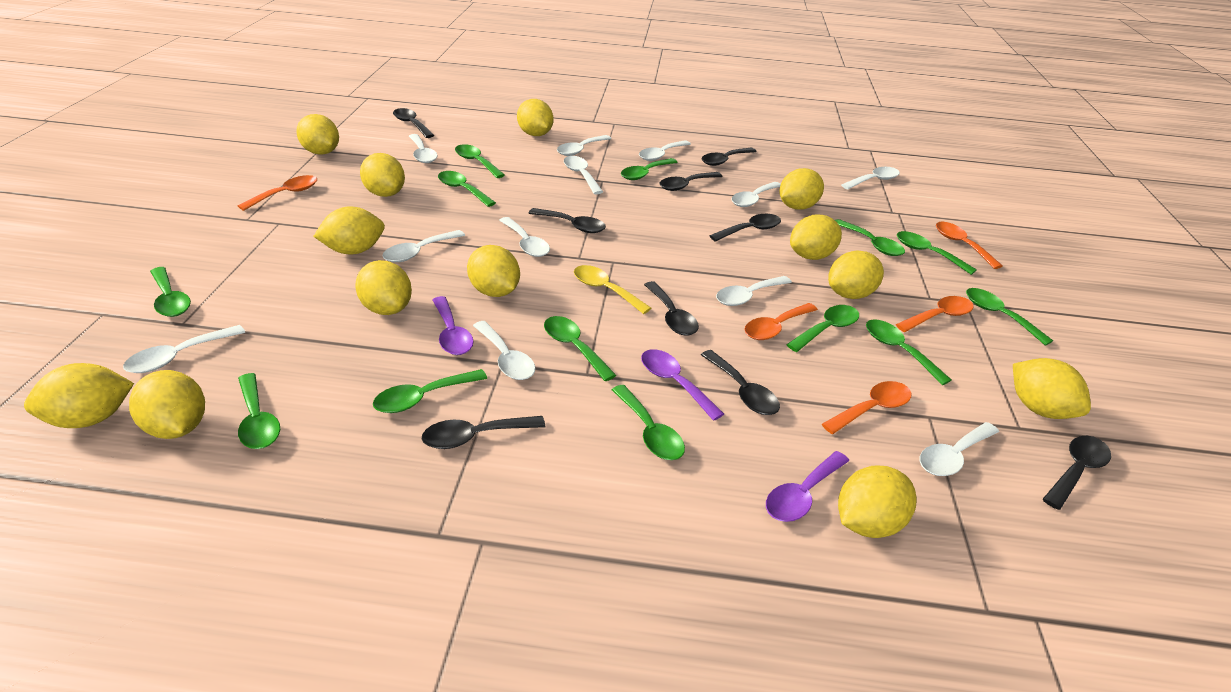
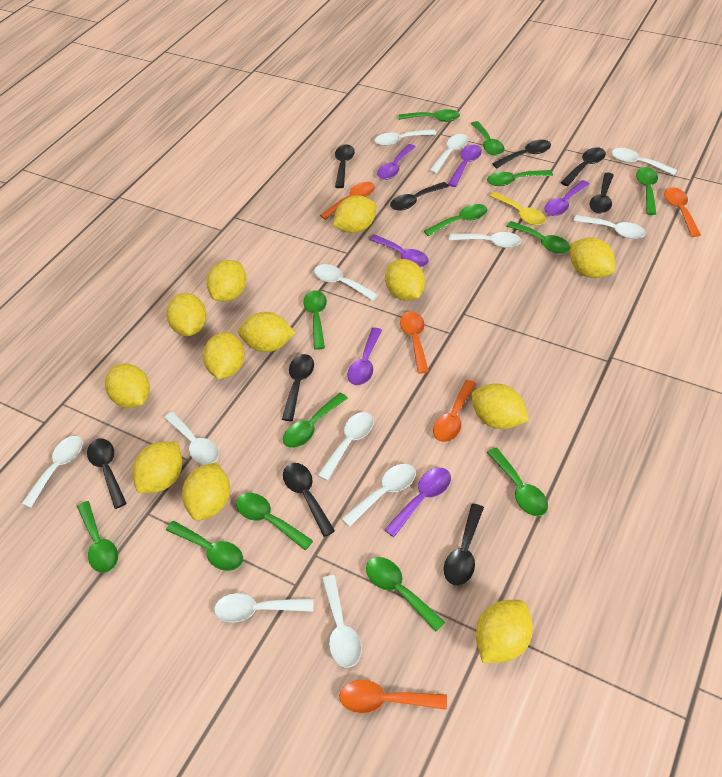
purple spoon: 3 -> 6
yellow lemon: 13 -> 12

